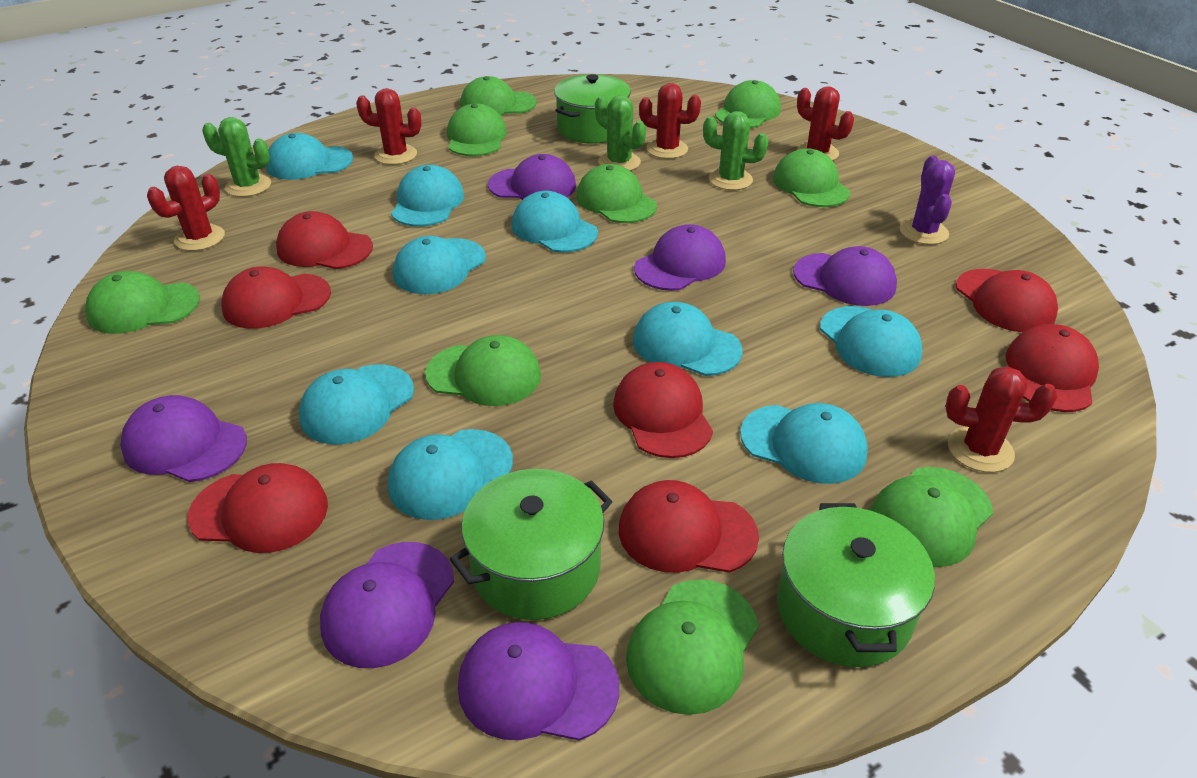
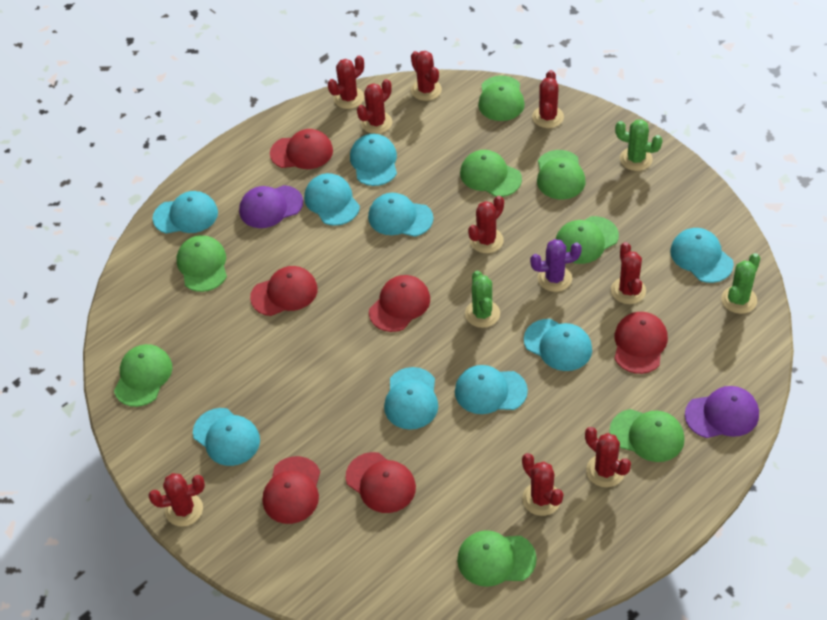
green cap: 9 -> 8
green pot: 3 -> 0
purple cap: 6 -> 2
red cactus: 5 -> 9
red cap: 7 -> 6

